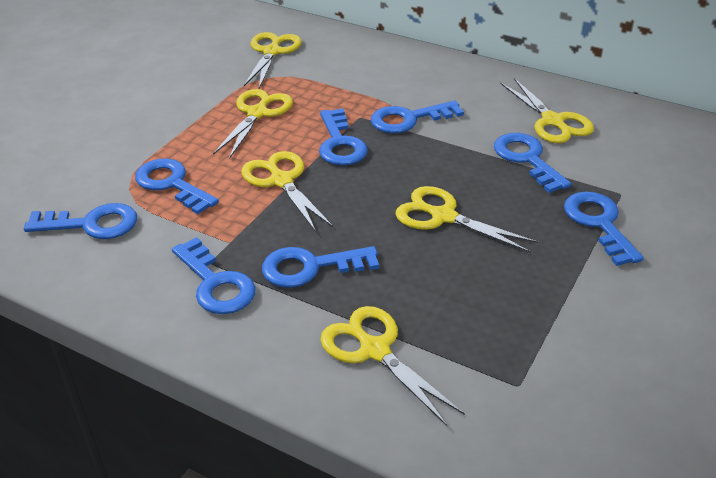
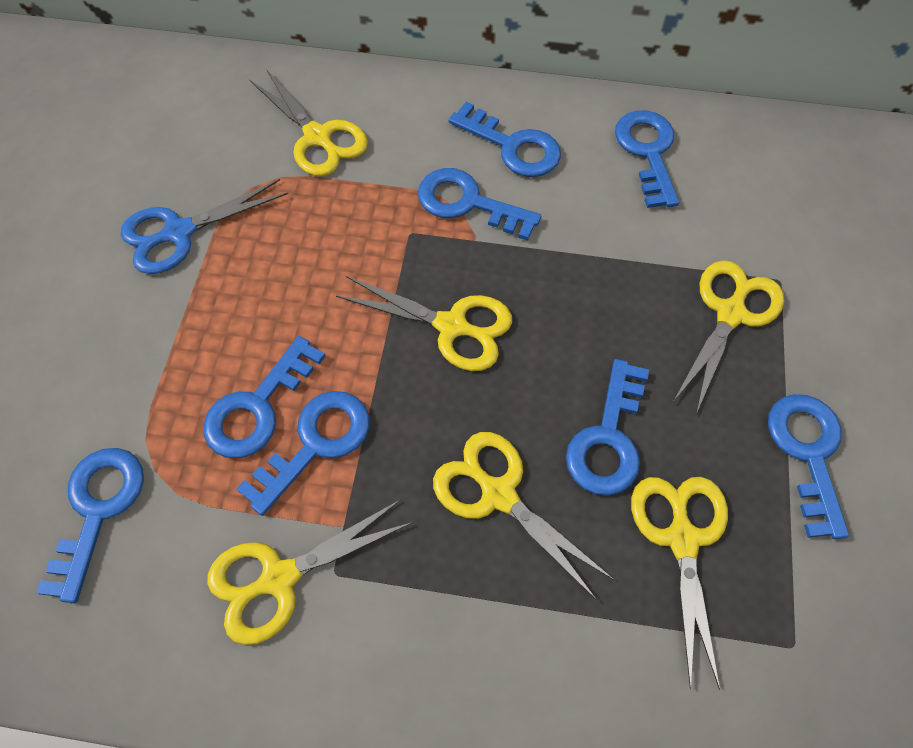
blue scissors: 0 -> 1

